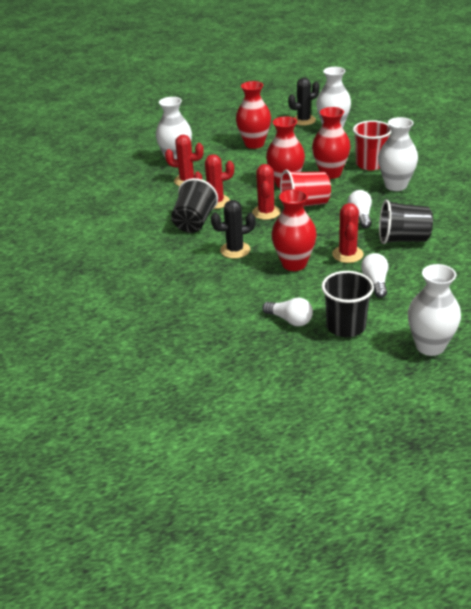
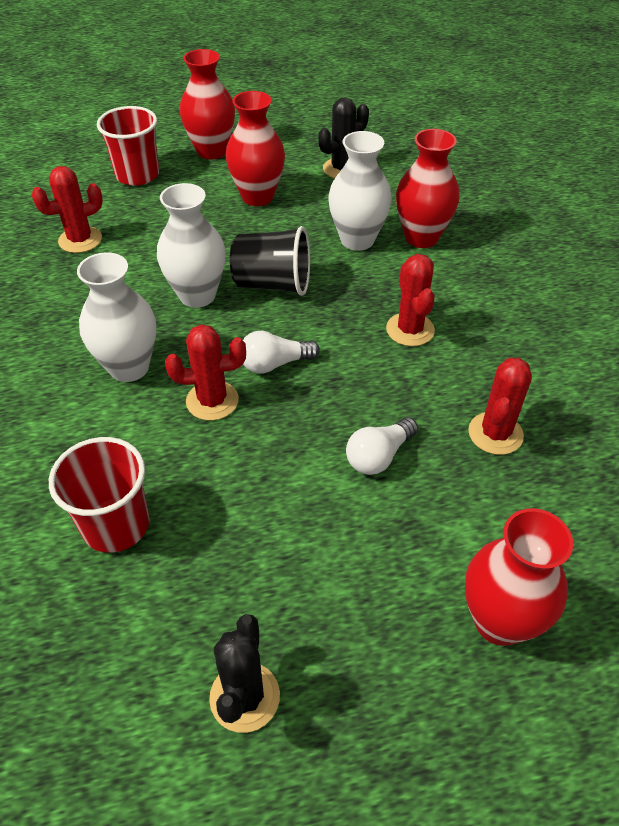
black cup: 3 -> 1
white light bulb: 3 -> 2
white vase: 4 -> 3

